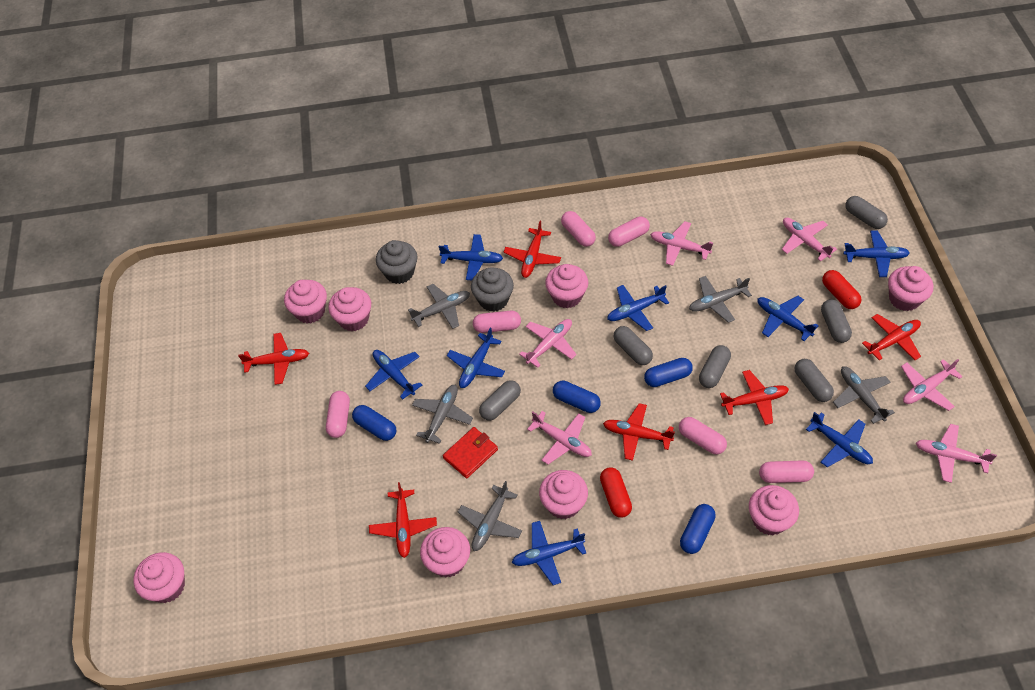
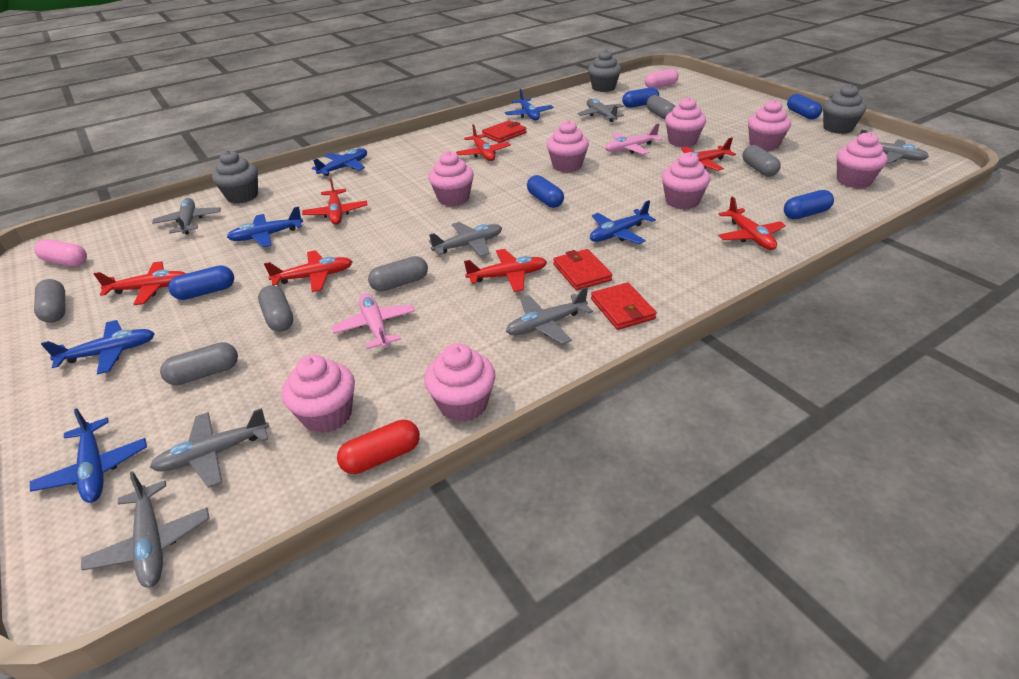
blue capsule: 4 -> 5
blue plane: 8 -> 6
grey cupcake: 2 -> 3
grey plane: 5 -> 7
pink capsule: 6 -> 2
pink plane: 6 -> 2
red capsule: 2 -> 1
red plane: 6 -> 7
red wallet: 1 -> 3

